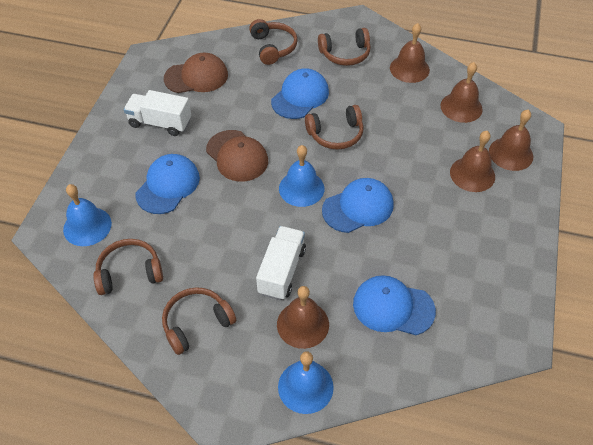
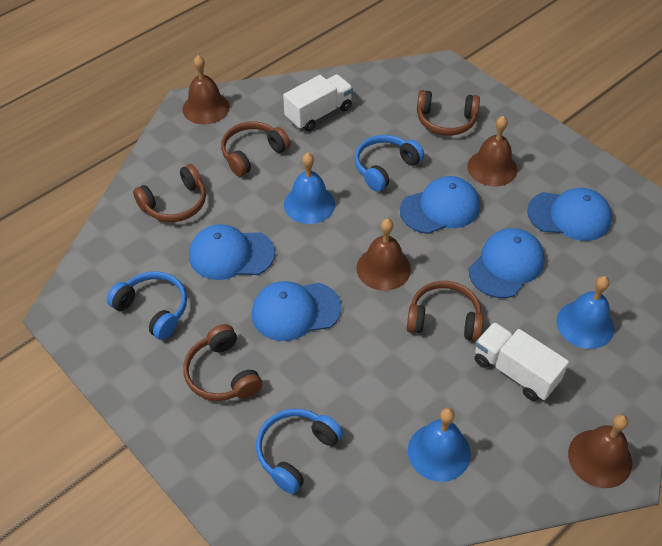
blue cap: 4 -> 5
blue headphones: 0 -> 3
brown bell: 5 -> 4
brown cap: 2 -> 0

